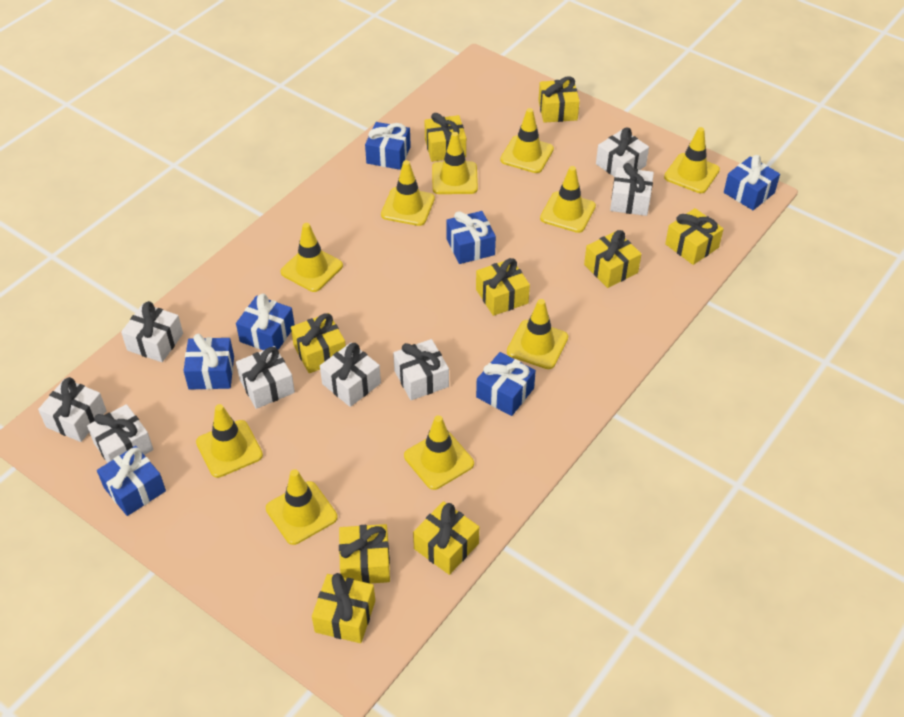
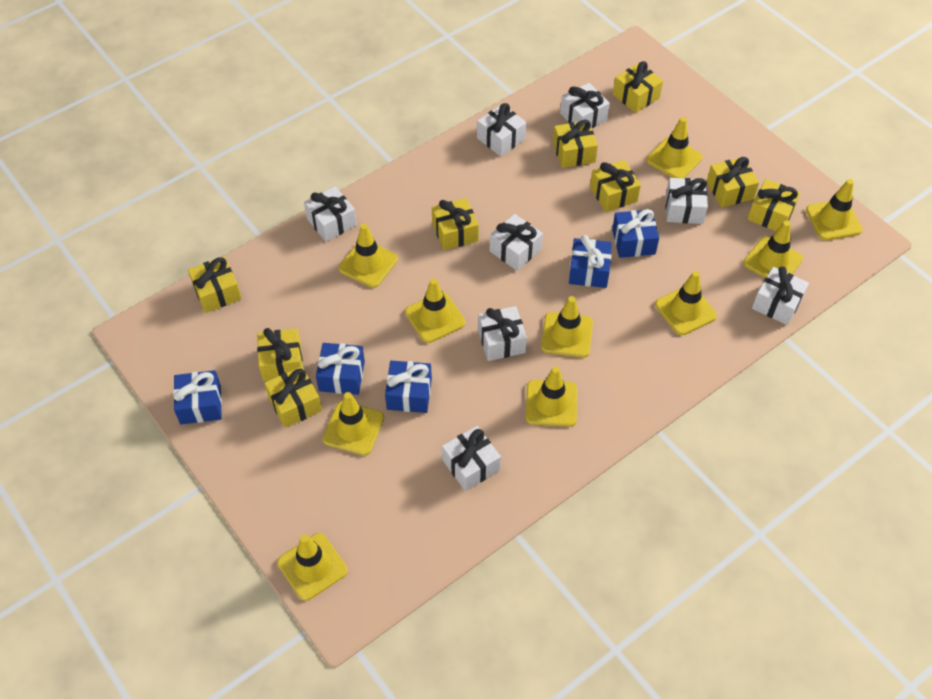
blue gift: 7 -> 5

